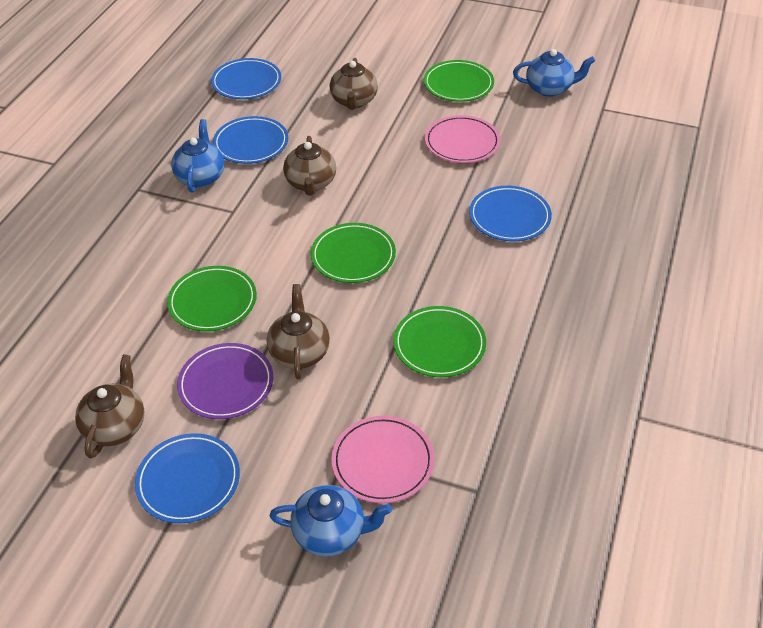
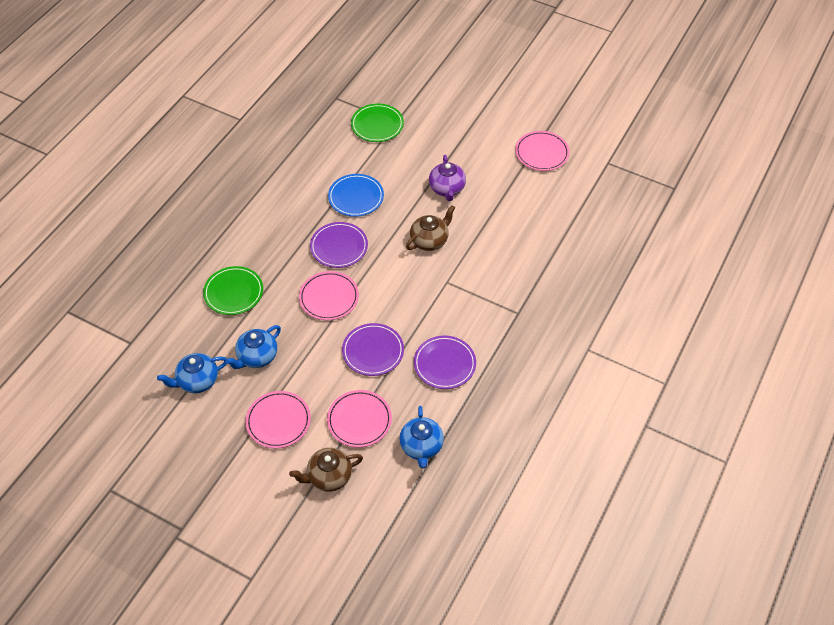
blue plate: 4 -> 1
brown teapot: 4 -> 2
green plate: 4 -> 2
pink plate: 2 -> 4
purple plate: 1 -> 3
purple teapot: 0 -> 1

